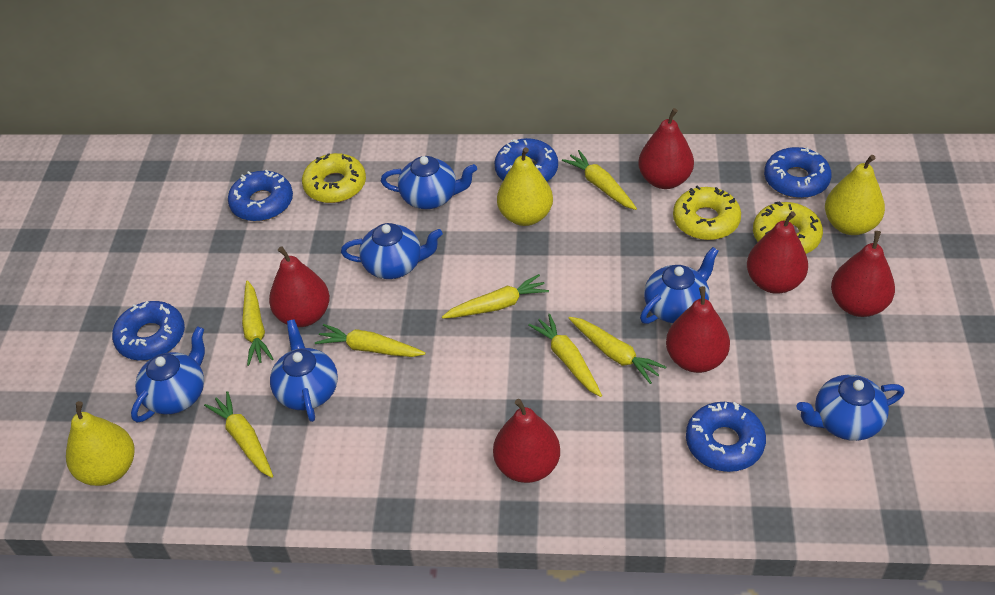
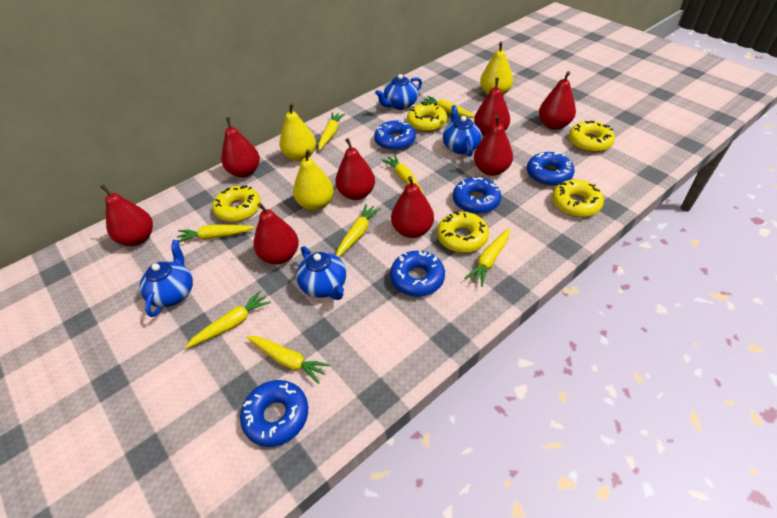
blue teapot: 6 -> 4
red pear: 6 -> 8
yellow carrot: 7 -> 8
yellow donut: 3 -> 5

